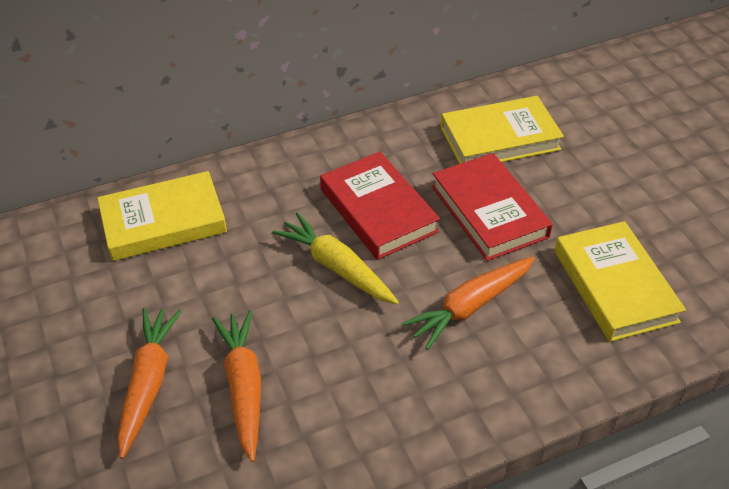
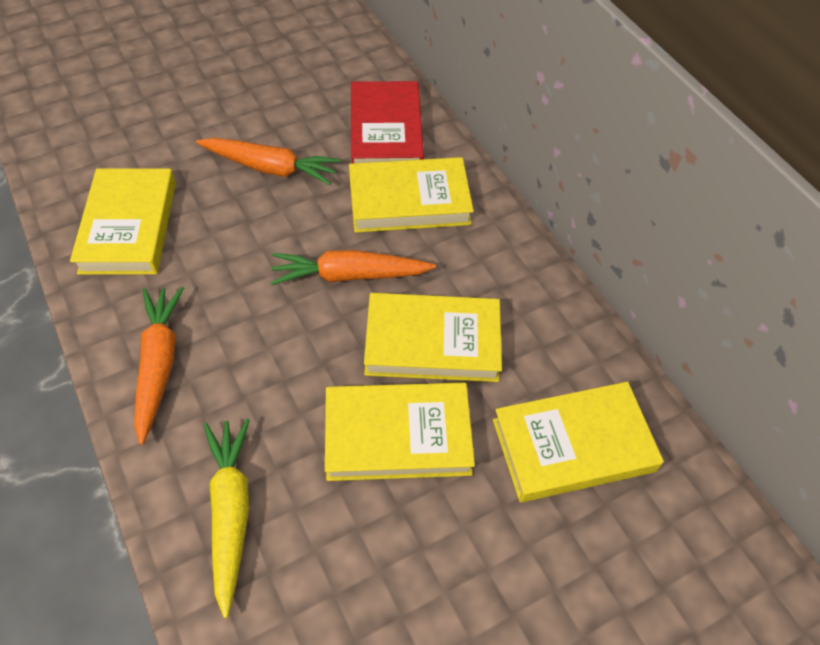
red book: 2 -> 1
yellow book: 3 -> 5

